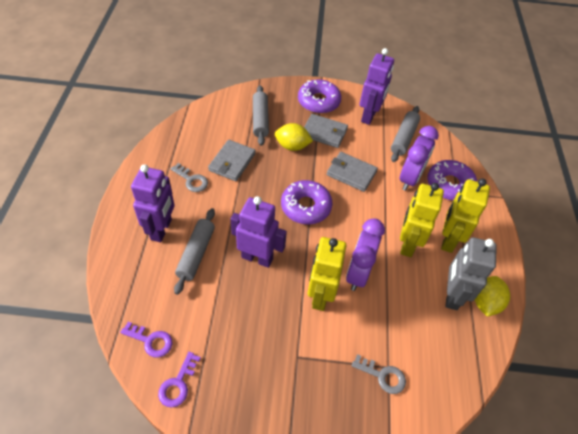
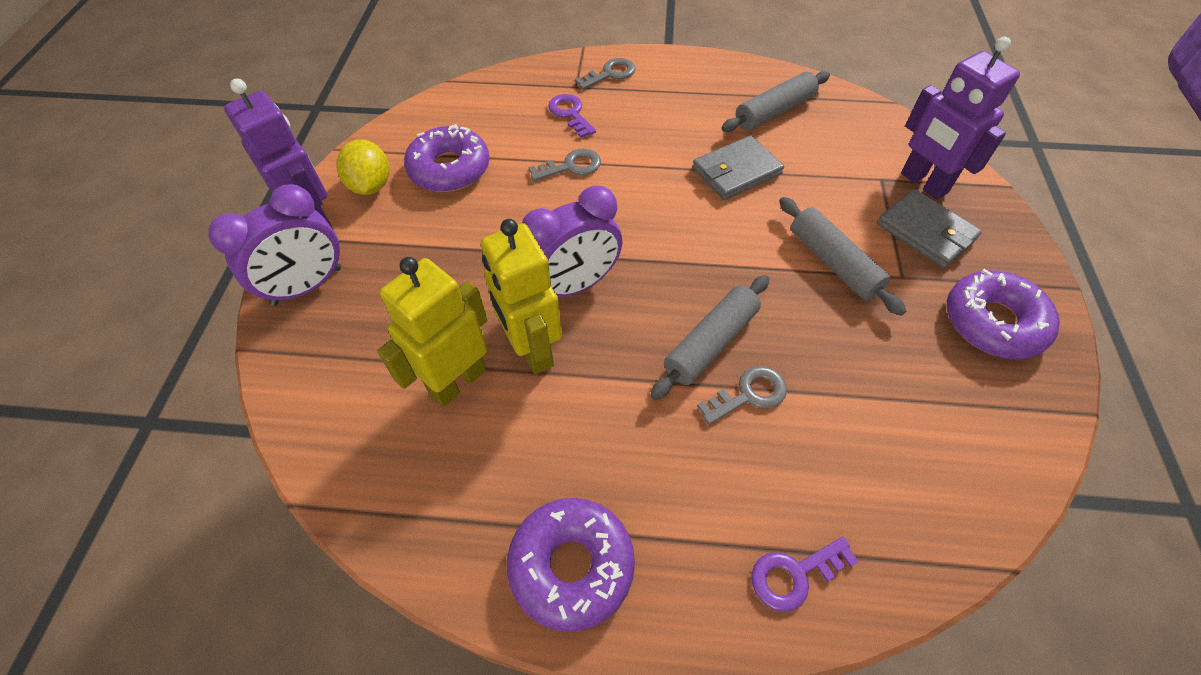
grey key: 2 -> 3
grey robot: 1 -> 0
grey wallet: 3 -> 2
purple robot: 3 -> 2
yellow lemon: 2 -> 1
yellow robot: 3 -> 2

